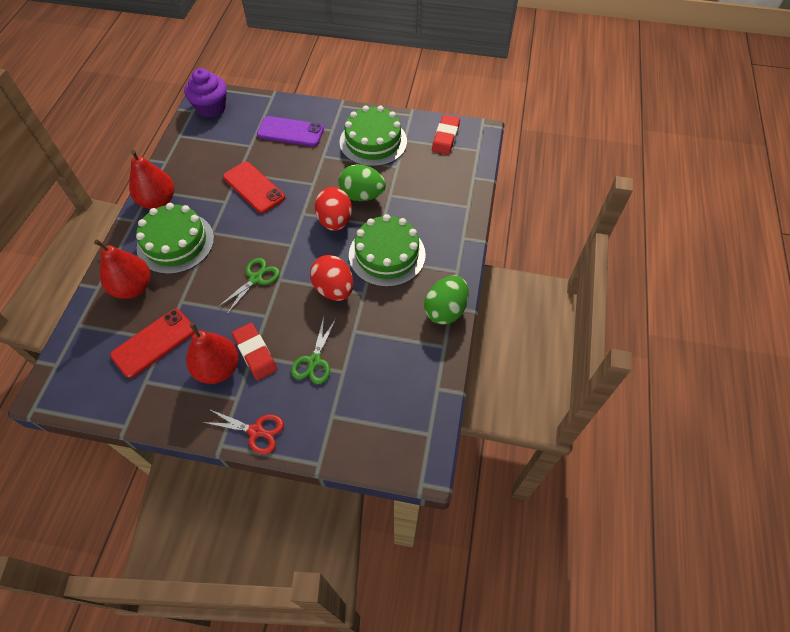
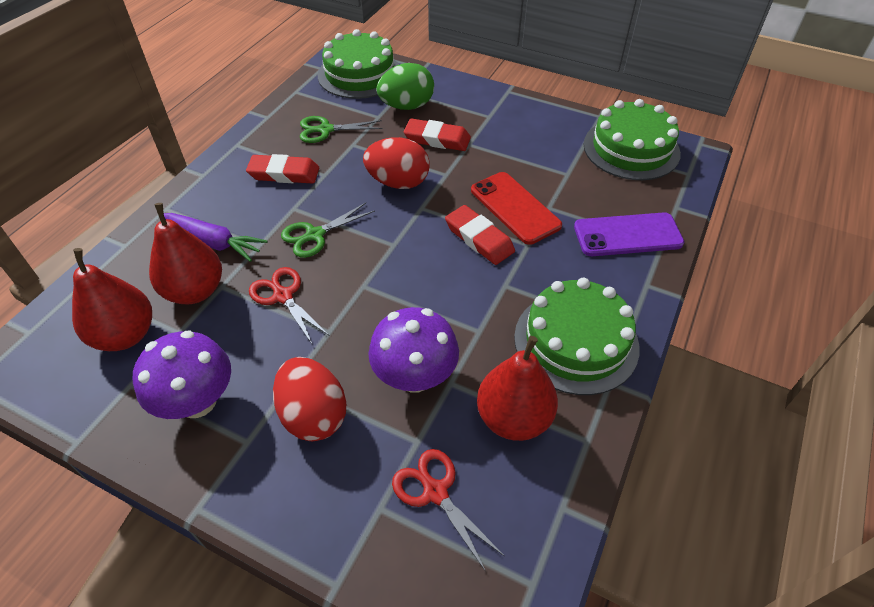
green egg: 2 -> 1
purple carrot: 0 -> 1
purple cupcake: 1 -> 0
purple mushroom: 0 -> 2
red eraser: 2 -> 3
red phone: 2 -> 1
red scissors: 1 -> 2

